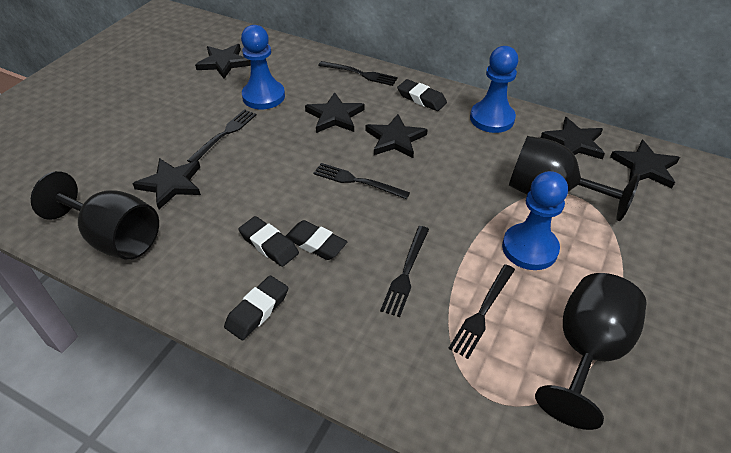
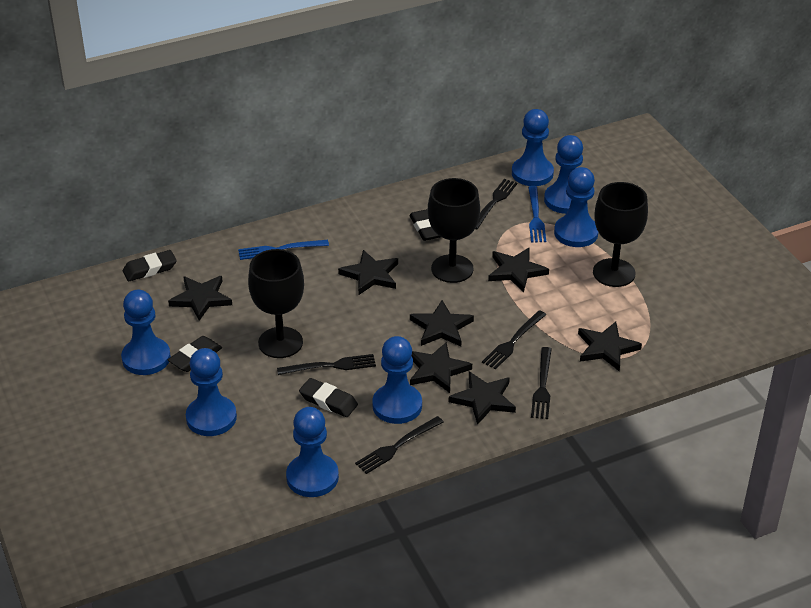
black star: 6 -> 7
blue fork: 0 -> 2
blue pawn: 3 -> 7

